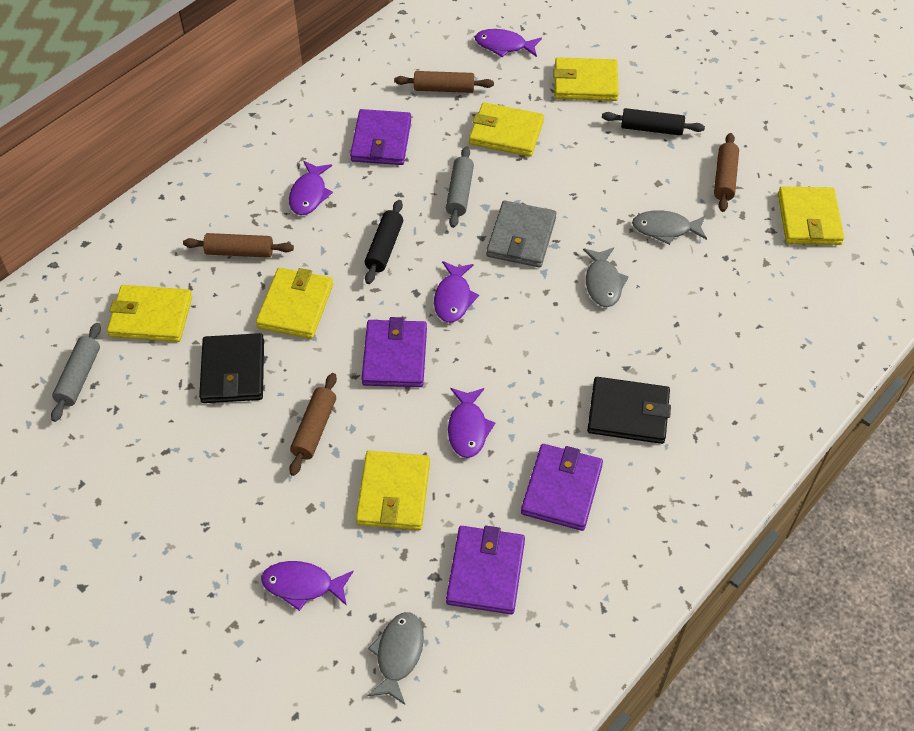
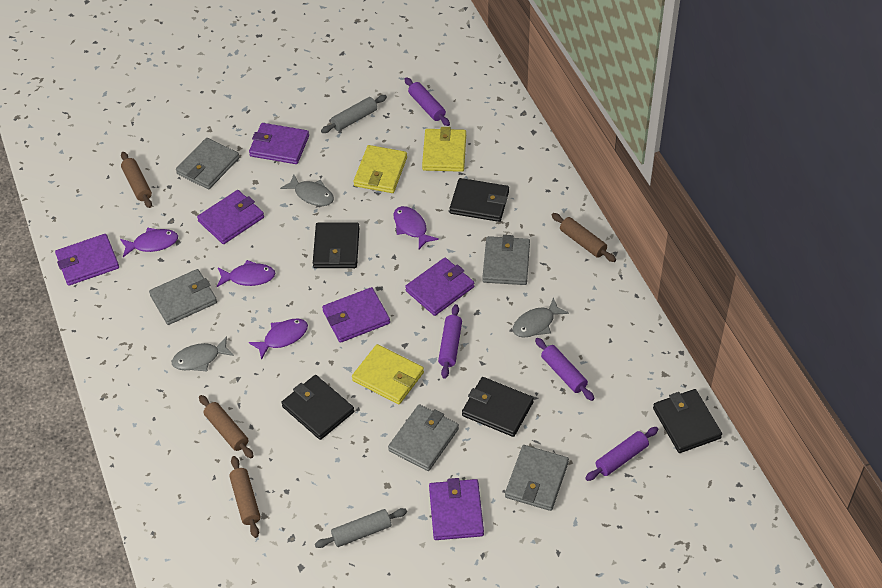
black rolling pin: 2 -> 0
black wallet: 2 -> 5
grey wallet: 1 -> 5
purple fish: 5 -> 4
purple rolling pin: 0 -> 4
purple wallet: 4 -> 6
yellow wallet: 6 -> 3

